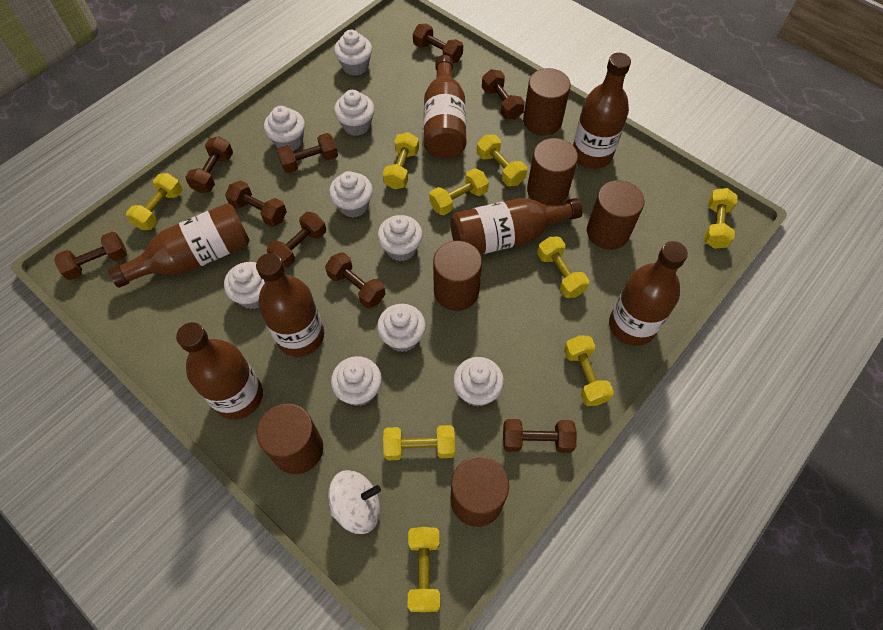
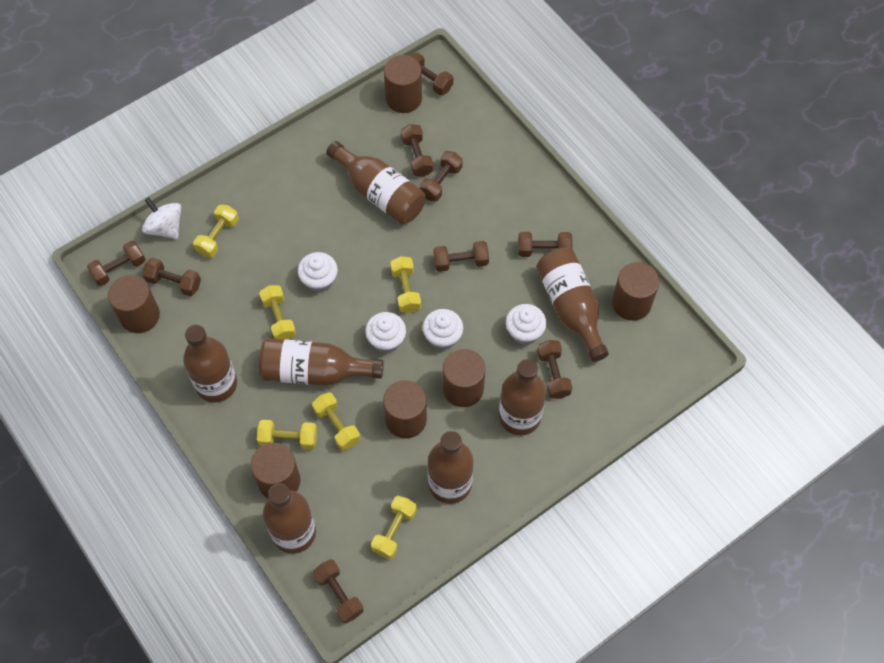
white cupcake: 9 -> 4
yellow dumbbell: 9 -> 6

